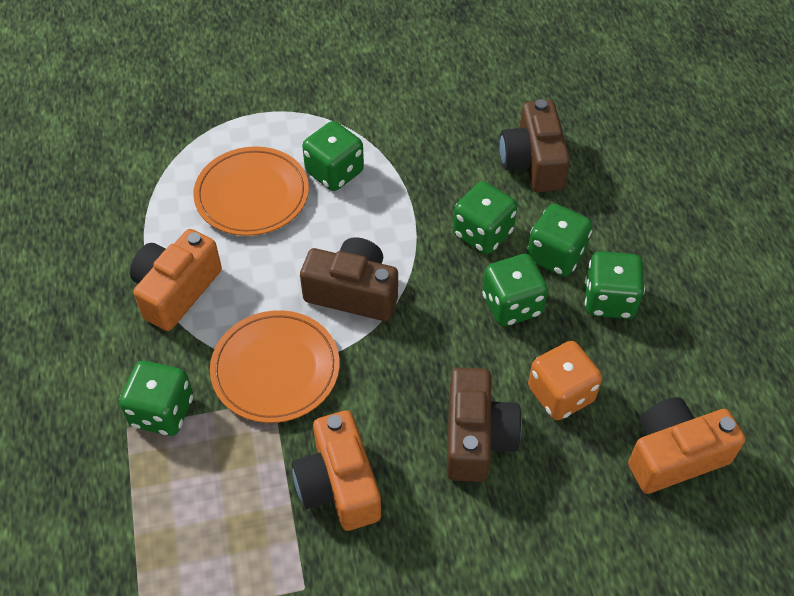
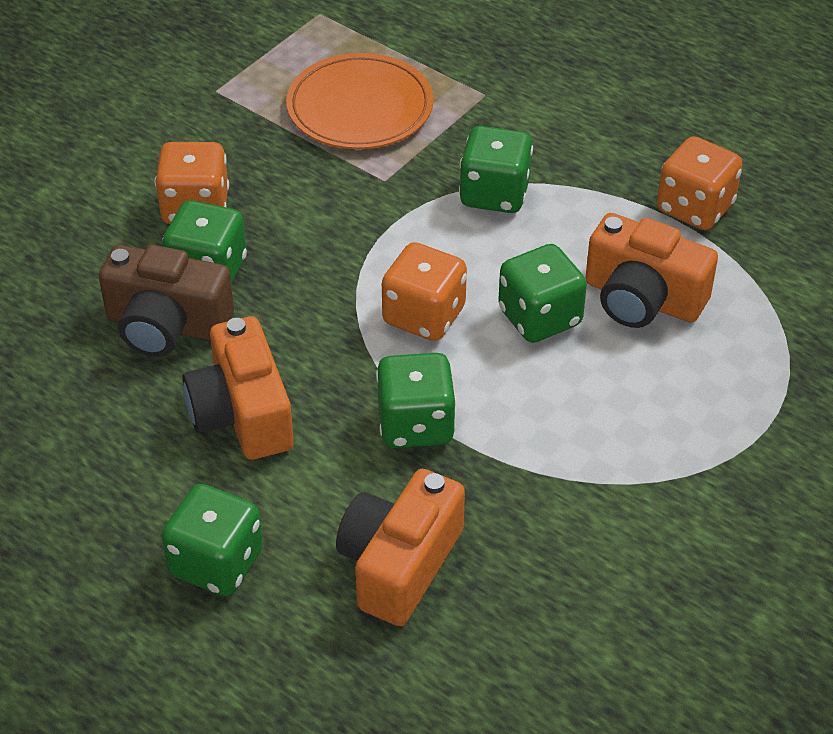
brown camera: 3 -> 1
green dice: 6 -> 5
orange dice: 1 -> 3
orange plate: 2 -> 1

